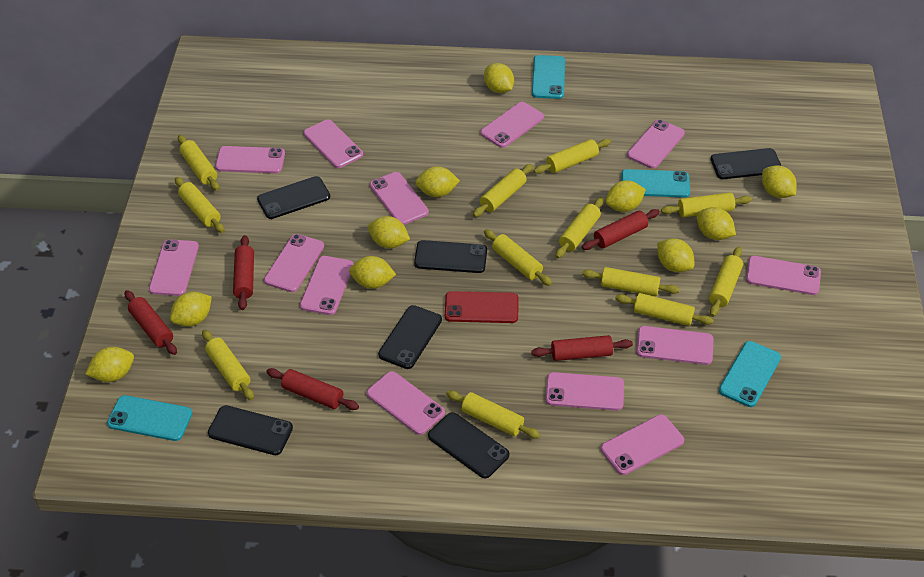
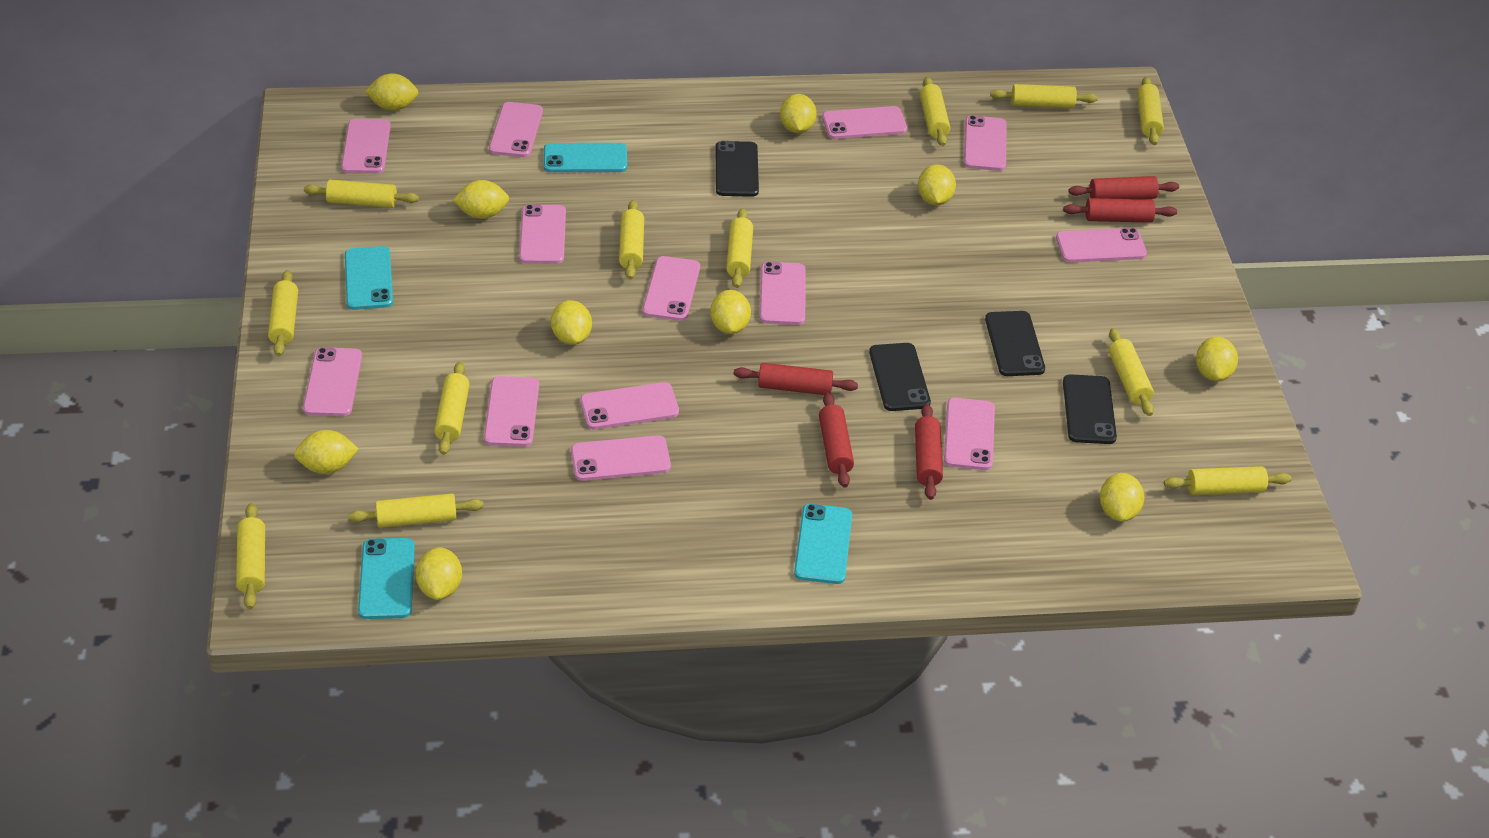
black phone: 6 -> 4
red phone: 1 -> 0

